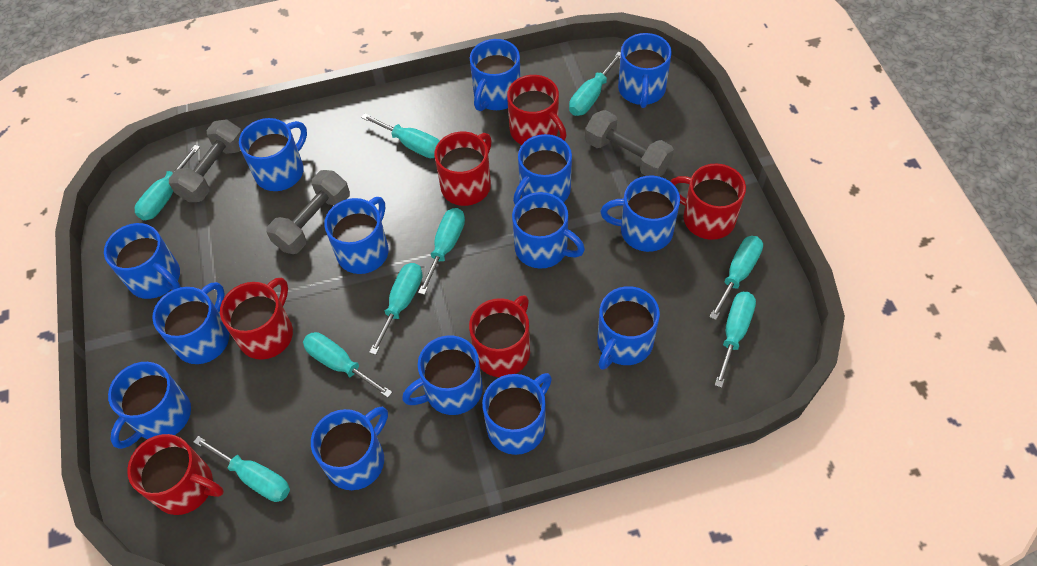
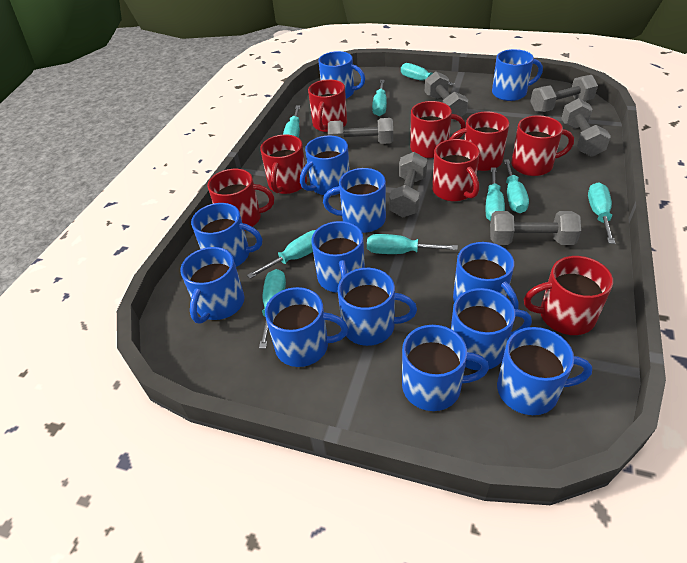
blue mug: 14 -> 13
grey dumbbell: 3 -> 6
red mug: 6 -> 8

